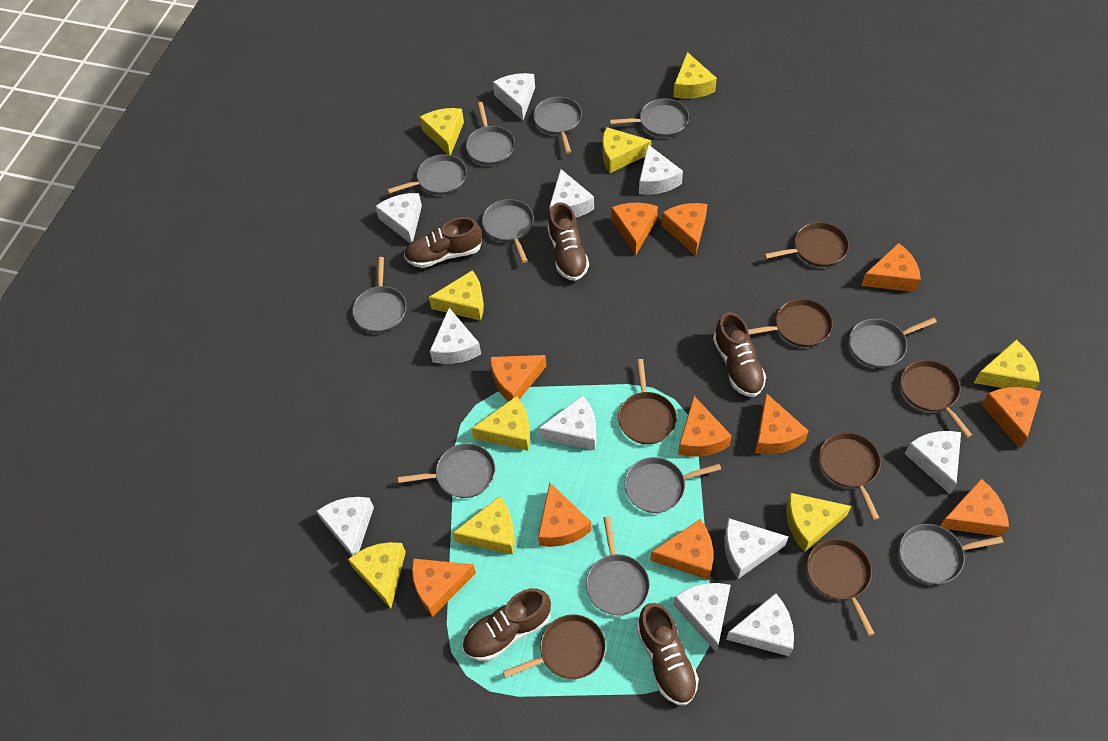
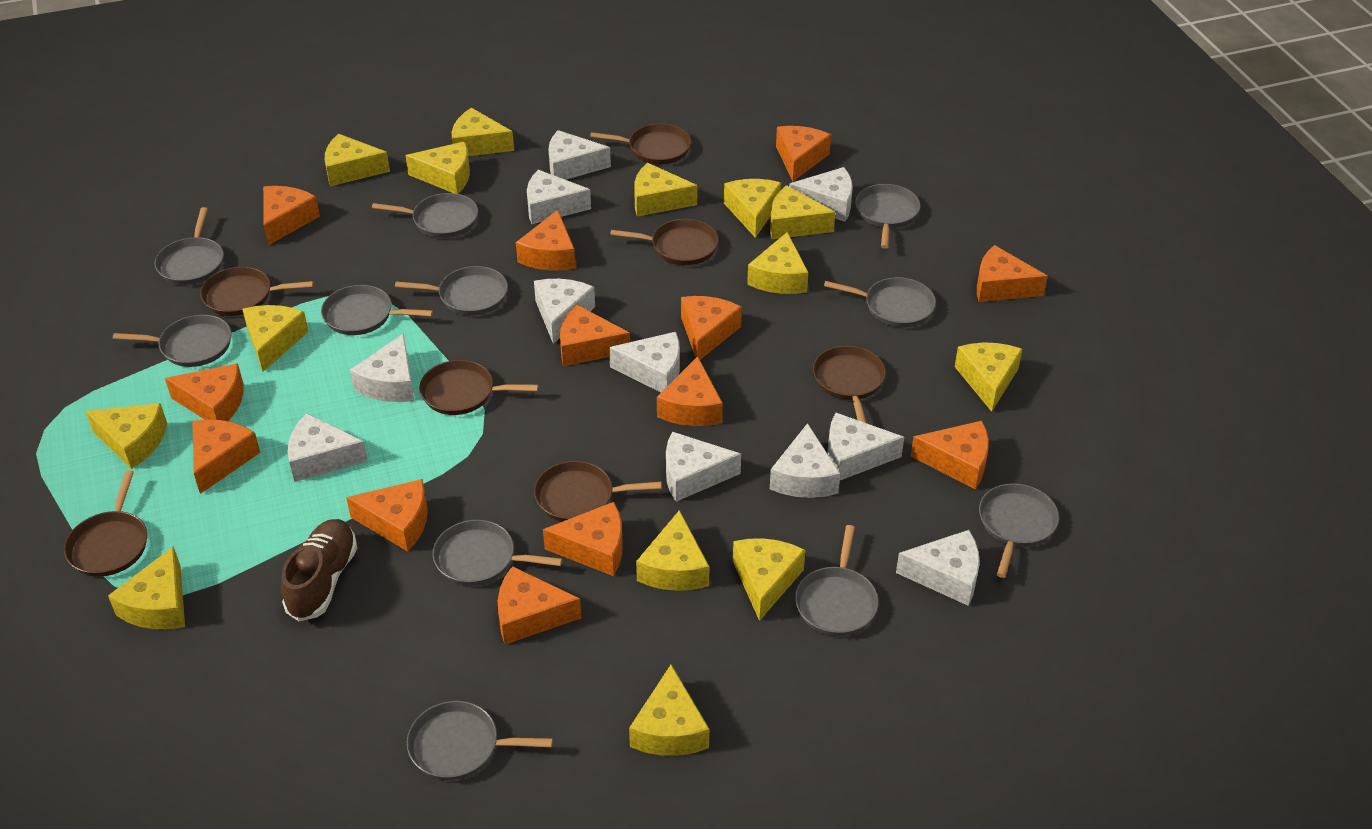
brown shoe: 5 -> 1
orange cheese: 11 -> 13
yellow cheese: 9 -> 14

